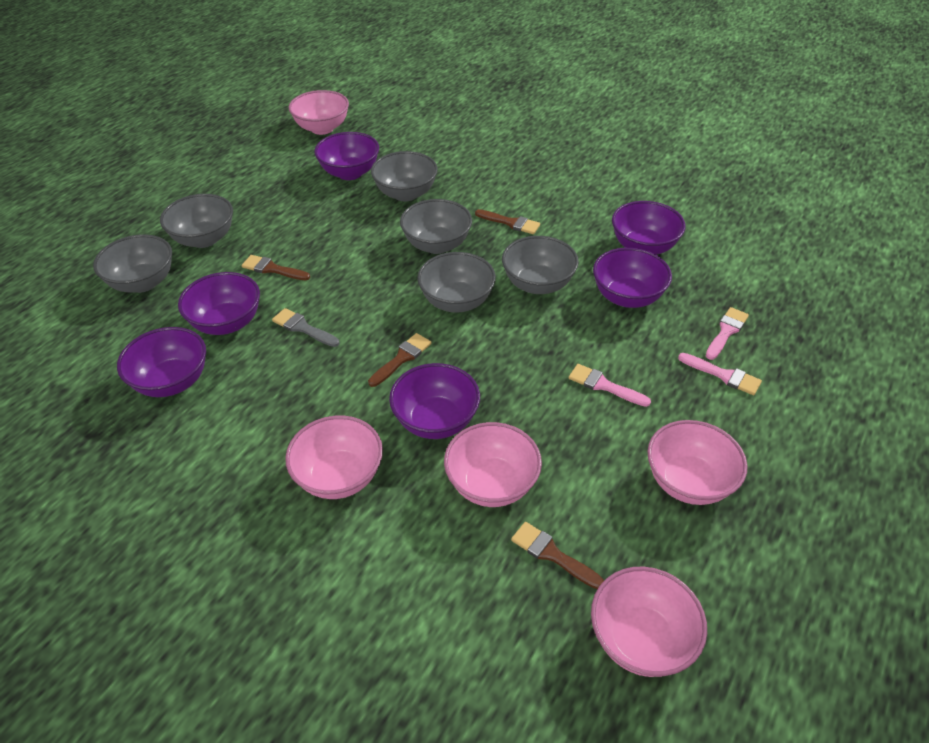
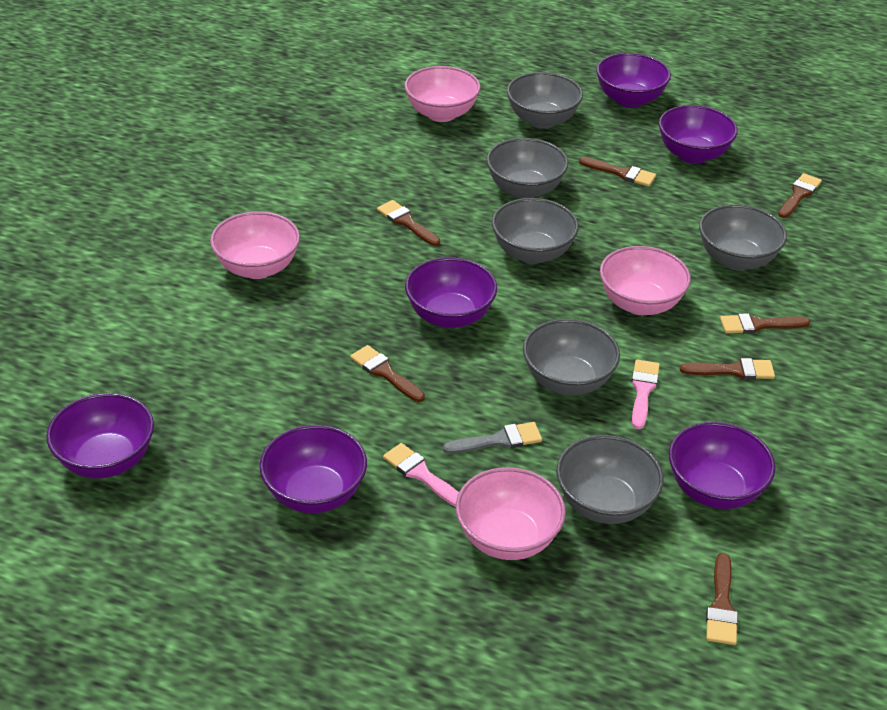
brown brush: 4 -> 7
pink bowl: 5 -> 4
pink brush: 3 -> 2

